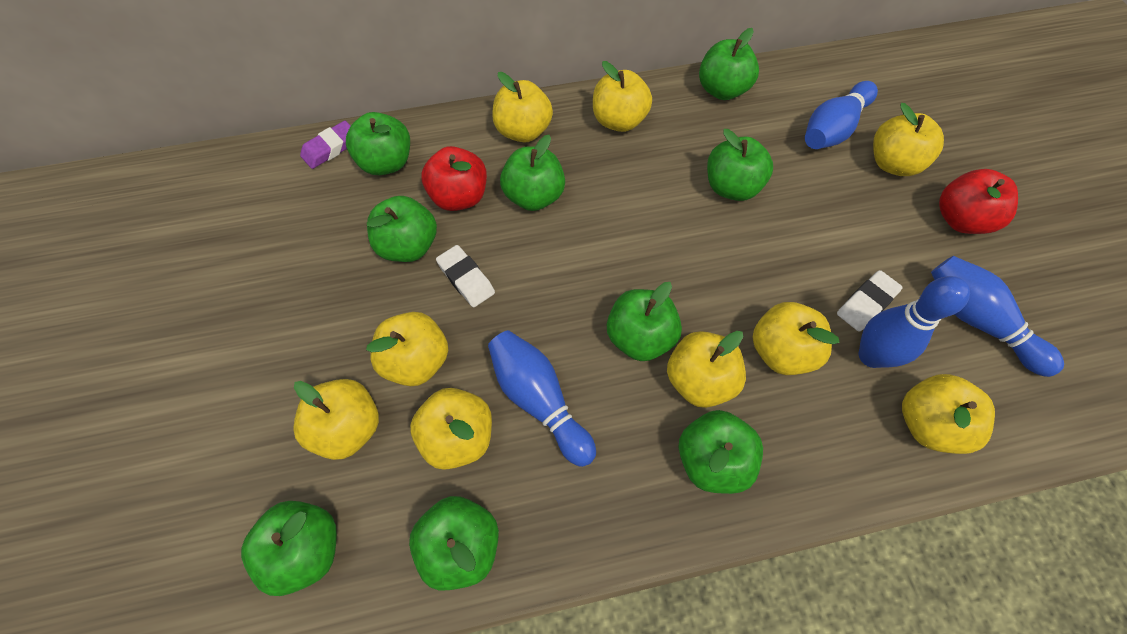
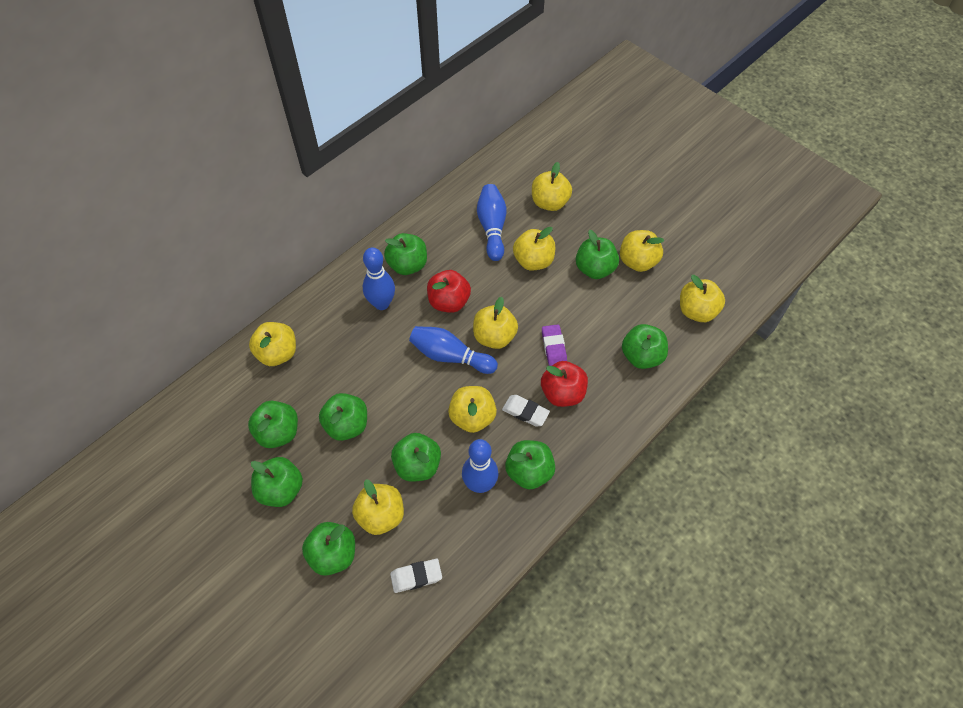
yellow apple: 9 -> 8

